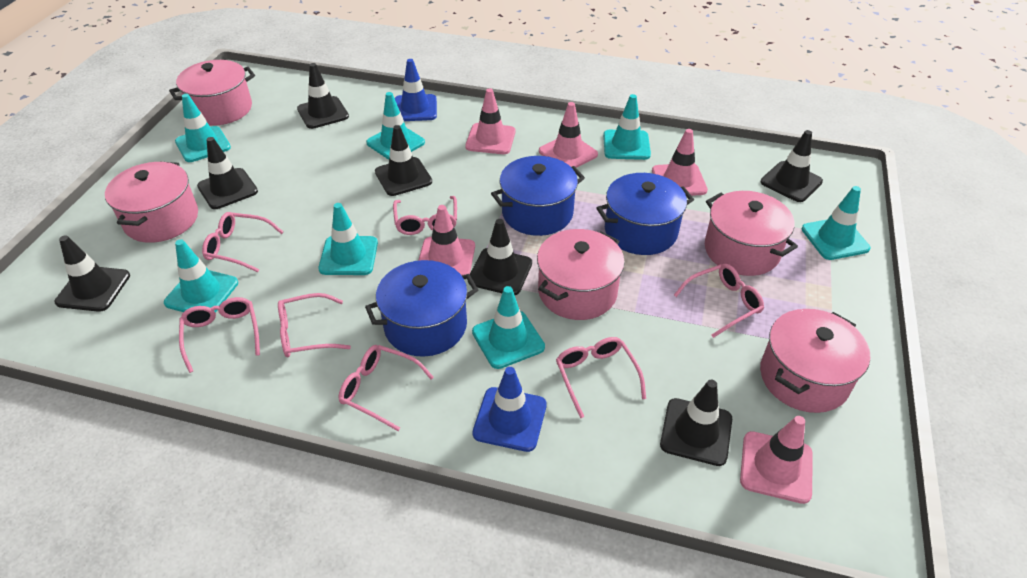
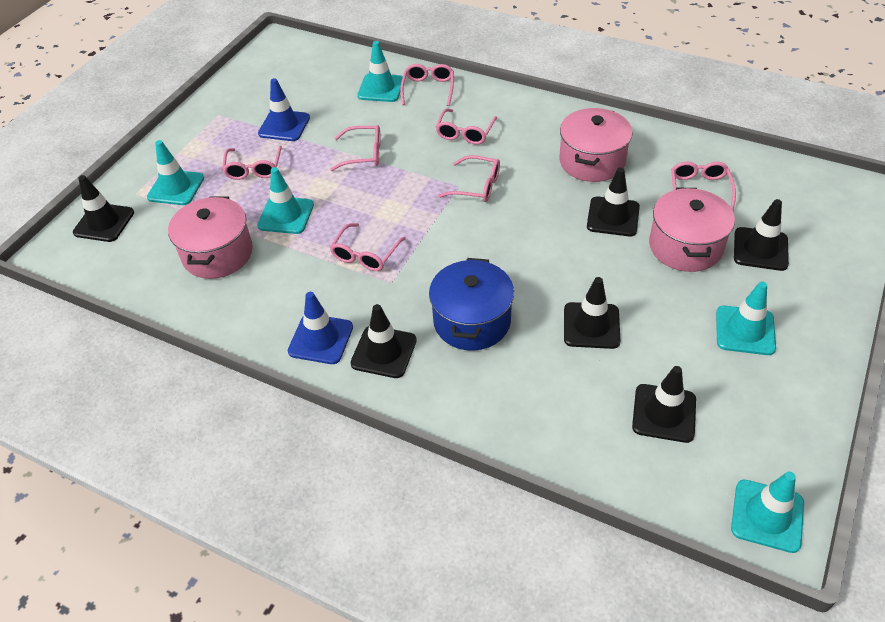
black traffic cone: 7 -> 6
blue pot: 3 -> 1
pink pot: 5 -> 3
pink traffic cone: 5 -> 0
turquoise traffic cone: 7 -> 5

